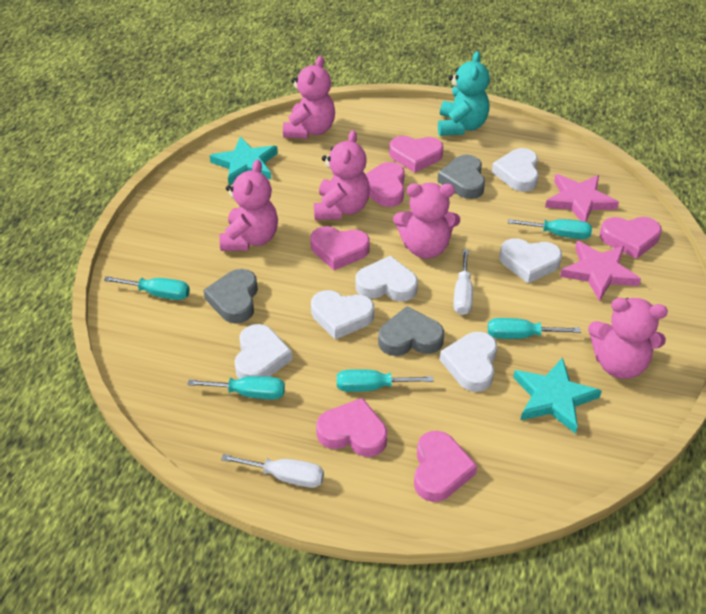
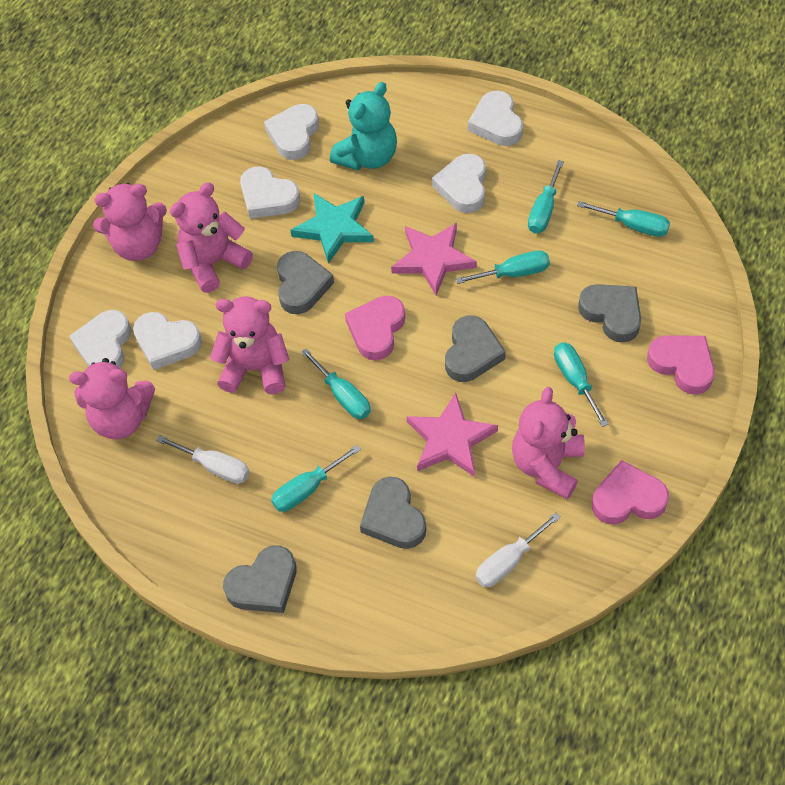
grey heart: 3 -> 5
pink heart: 6 -> 3
turquoise screwdriver: 5 -> 6
turquoise star: 2 -> 1

